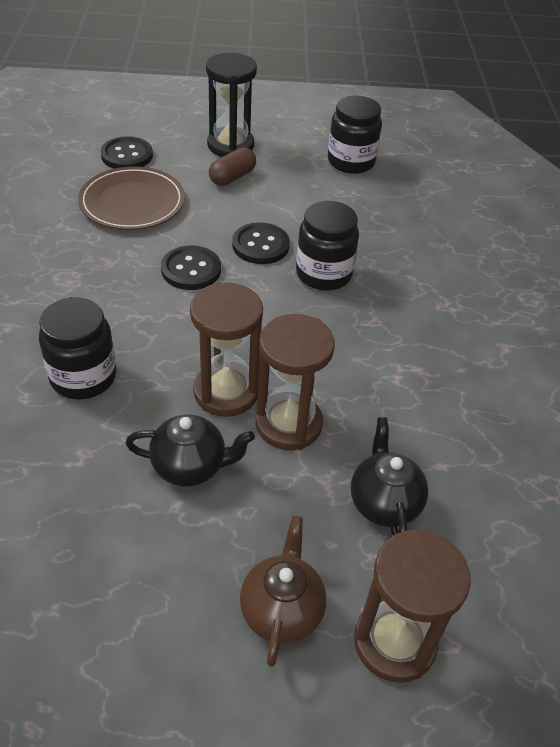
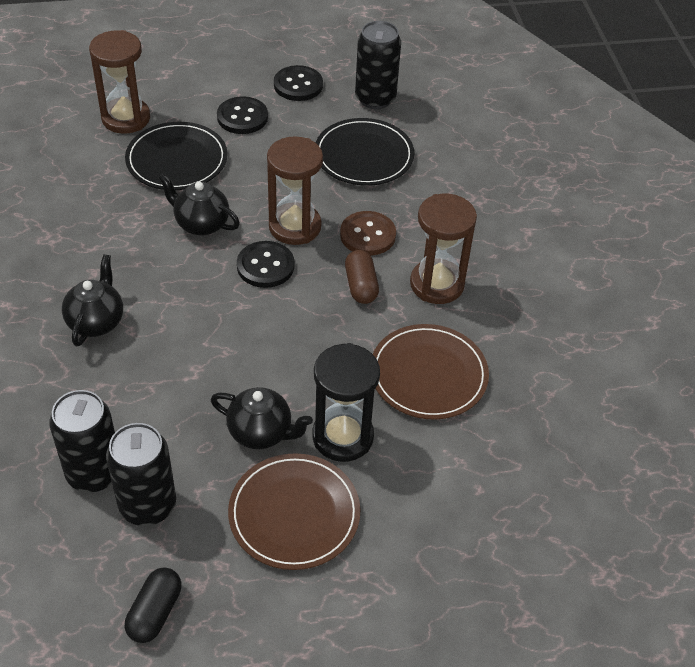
black can: 0 -> 3
black capsule: 0 -> 1
black jar: 3 -> 0
black plate: 0 -> 2
black teapot: 2 -> 3
brown button: 0 -> 1
brown plate: 1 -> 2
brown teapot: 1 -> 0

